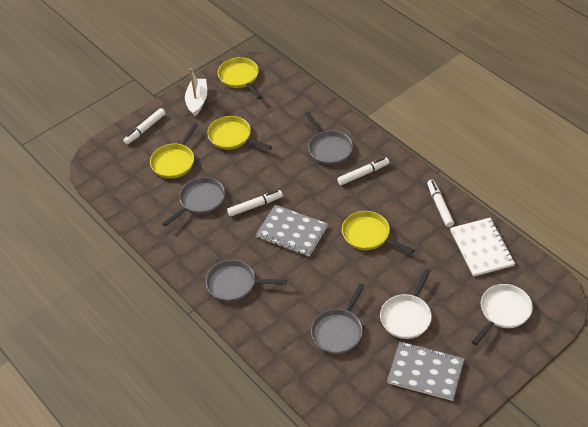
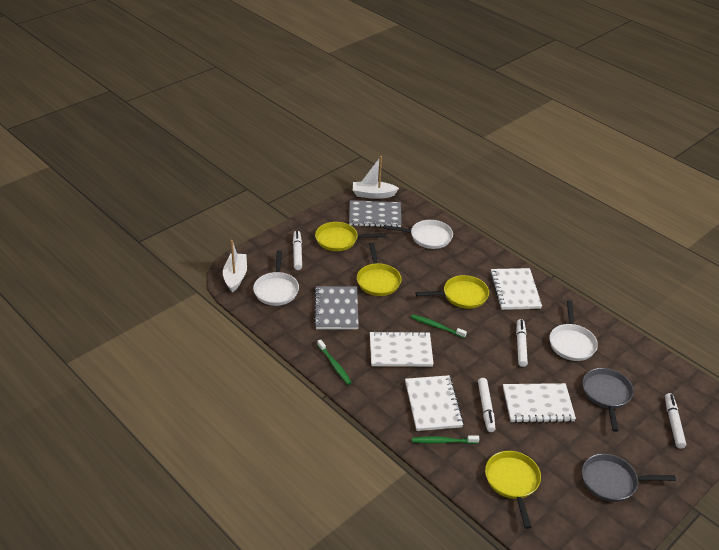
green toothbrush: 0 -> 3
grey pan: 4 -> 2
white boat: 1 -> 2
white notebook: 1 -> 4
white pan: 2 -> 3

